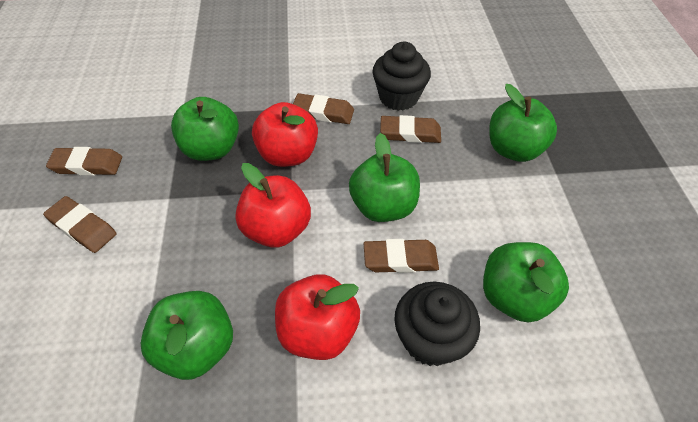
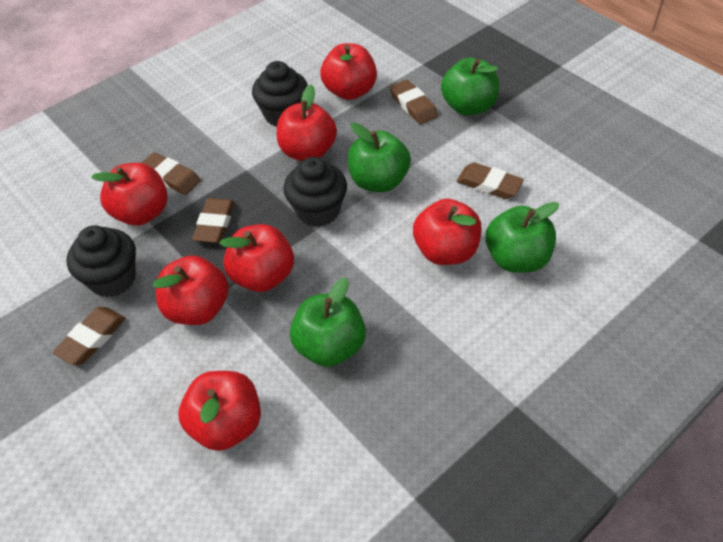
black cupcake: 2 -> 3
green apple: 5 -> 4
red apple: 3 -> 7

